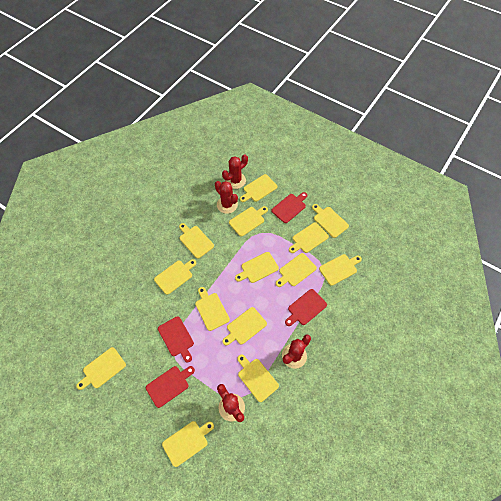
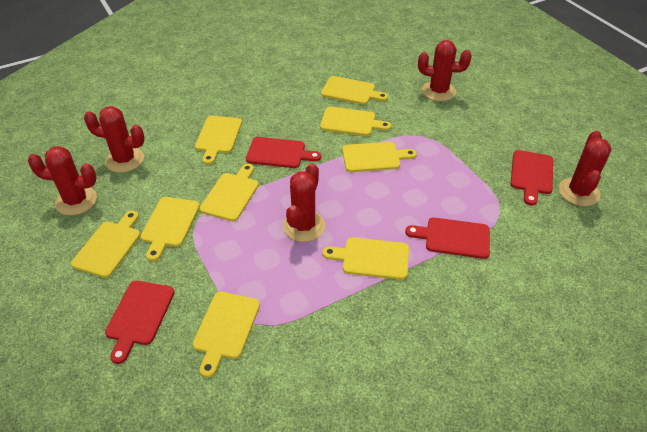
red cactus: 4 -> 5
yellow cutting board: 14 -> 9

